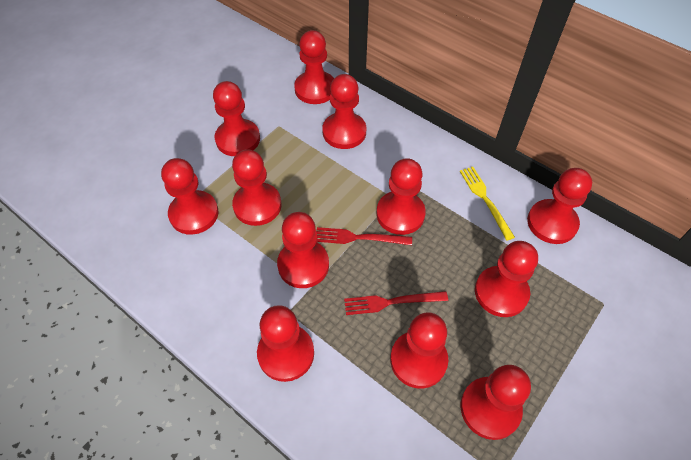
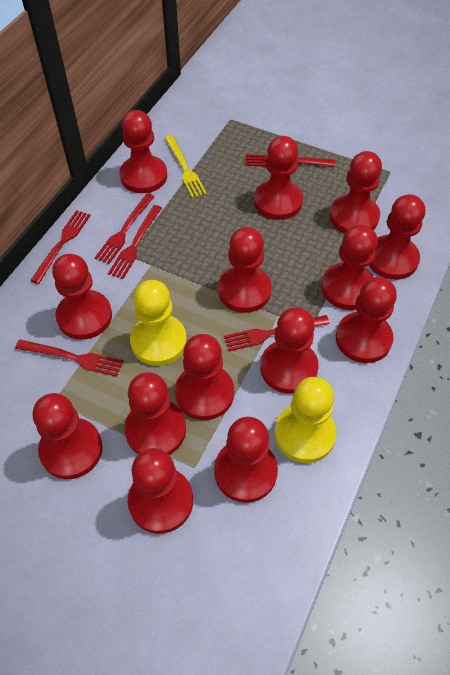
red fork: 2 -> 6
red pawn: 12 -> 14
yellow pawn: 0 -> 2

